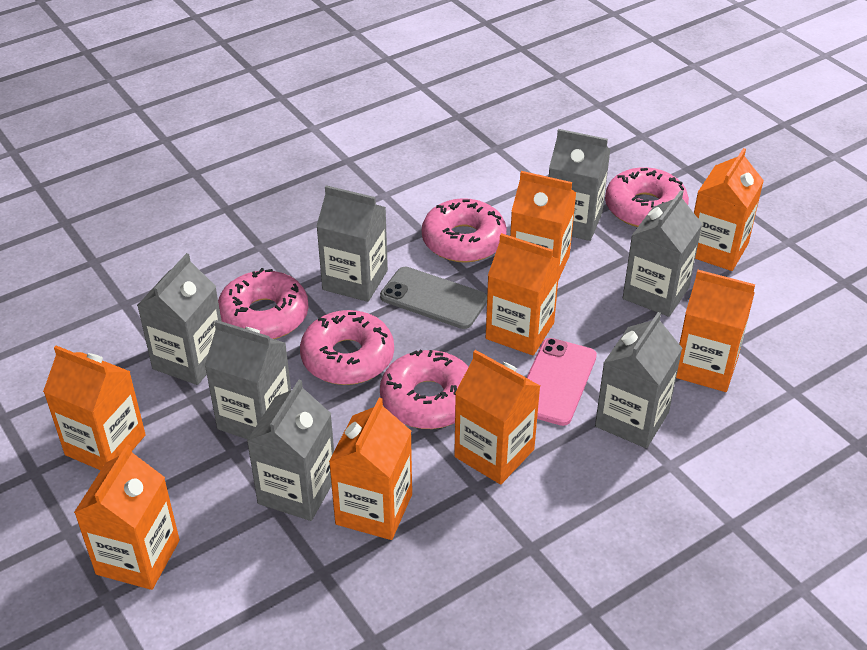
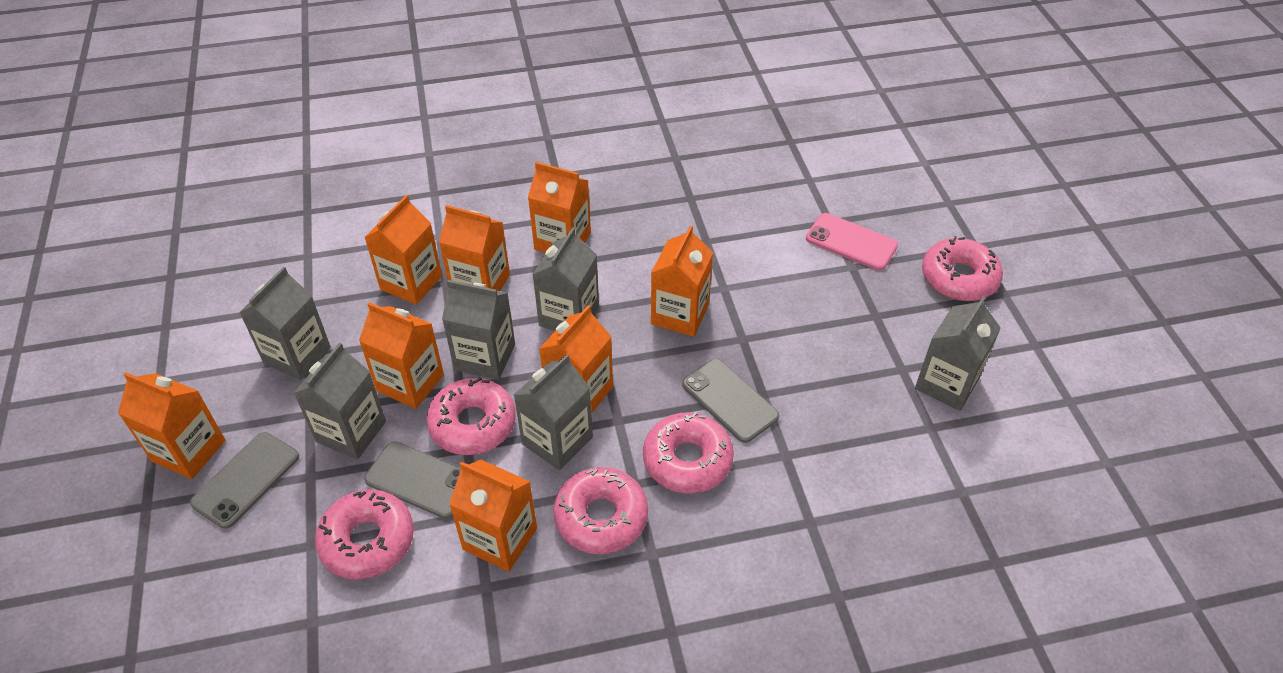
grey carton: 7 -> 6
grey phone: 1 -> 3

